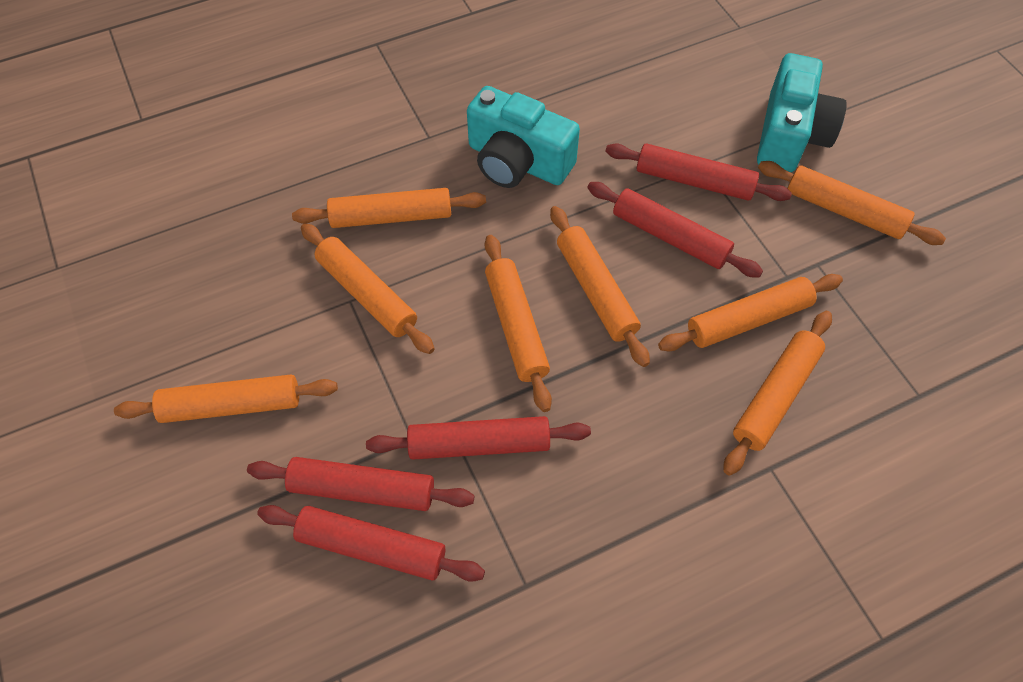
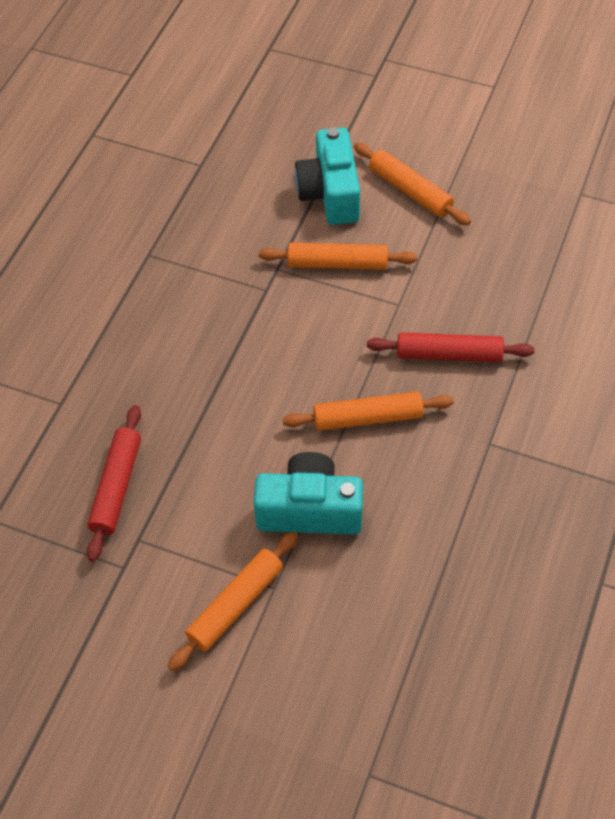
orange rolling pin: 8 -> 4
red rolling pin: 5 -> 2

